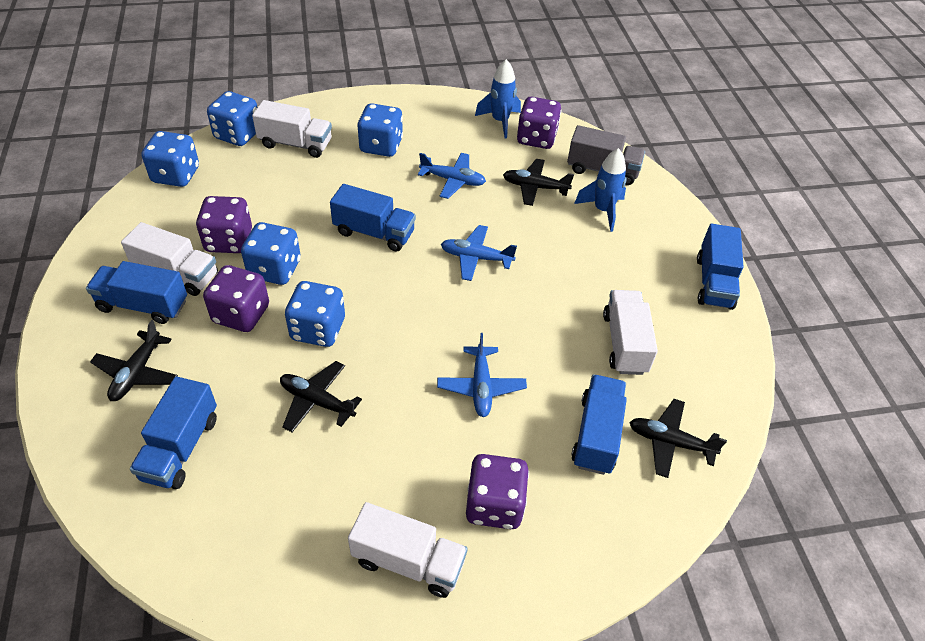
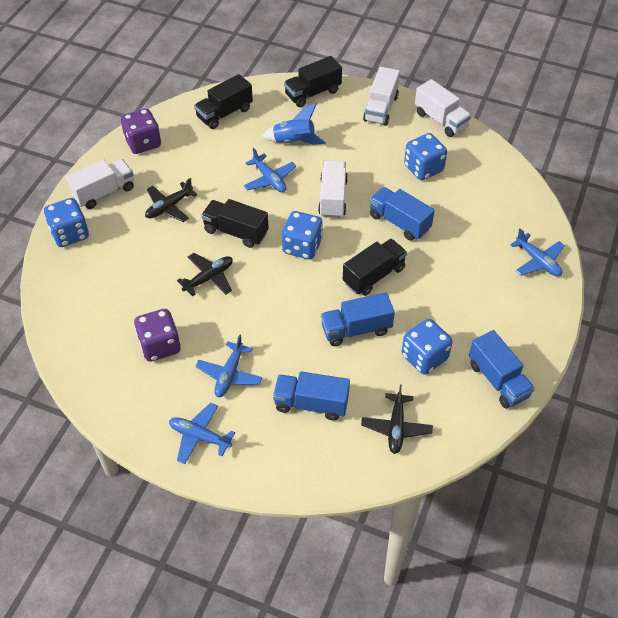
black plane: 4 -> 3
black truck: 0 -> 4
blue dice: 5 -> 4
blue plane: 3 -> 4
blue rocket: 2 -> 1
blue truck: 5 -> 4
grey truck: 1 -> 0
purple dice: 4 -> 2

